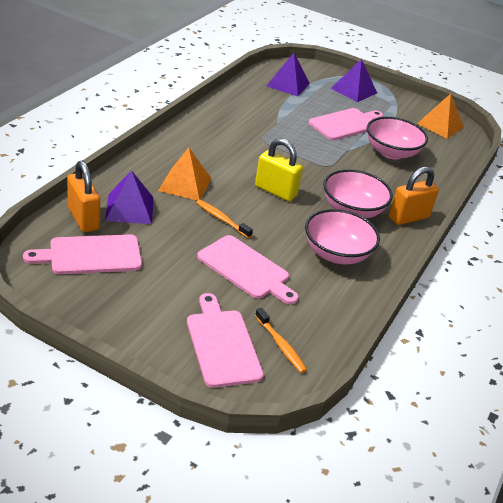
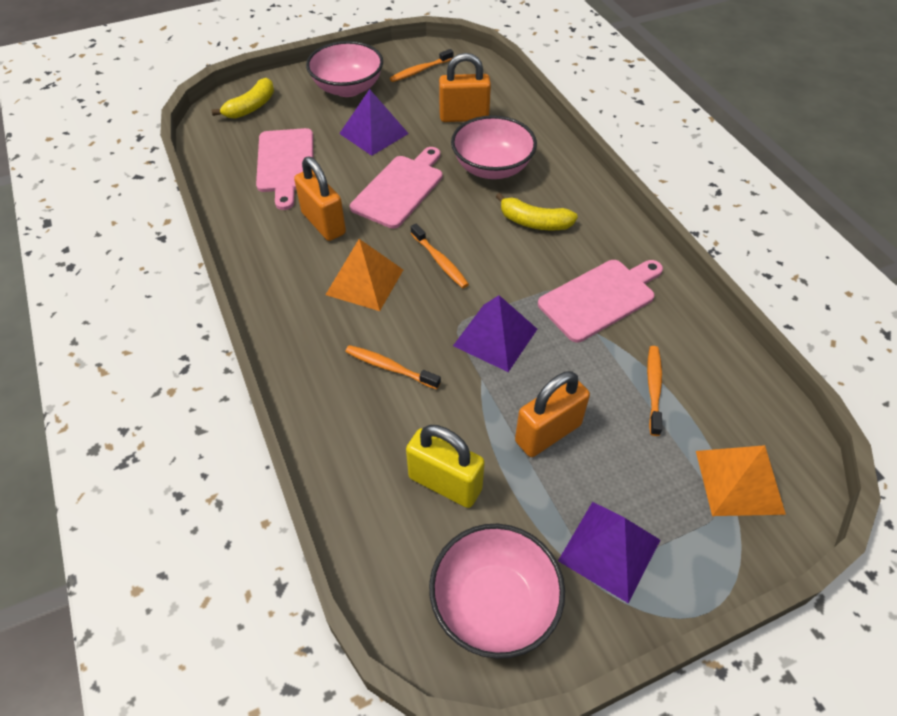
orange padlock: 2 -> 3
orange toothbrush: 2 -> 4
pink cutting board: 4 -> 3
yellow banana: 0 -> 2

